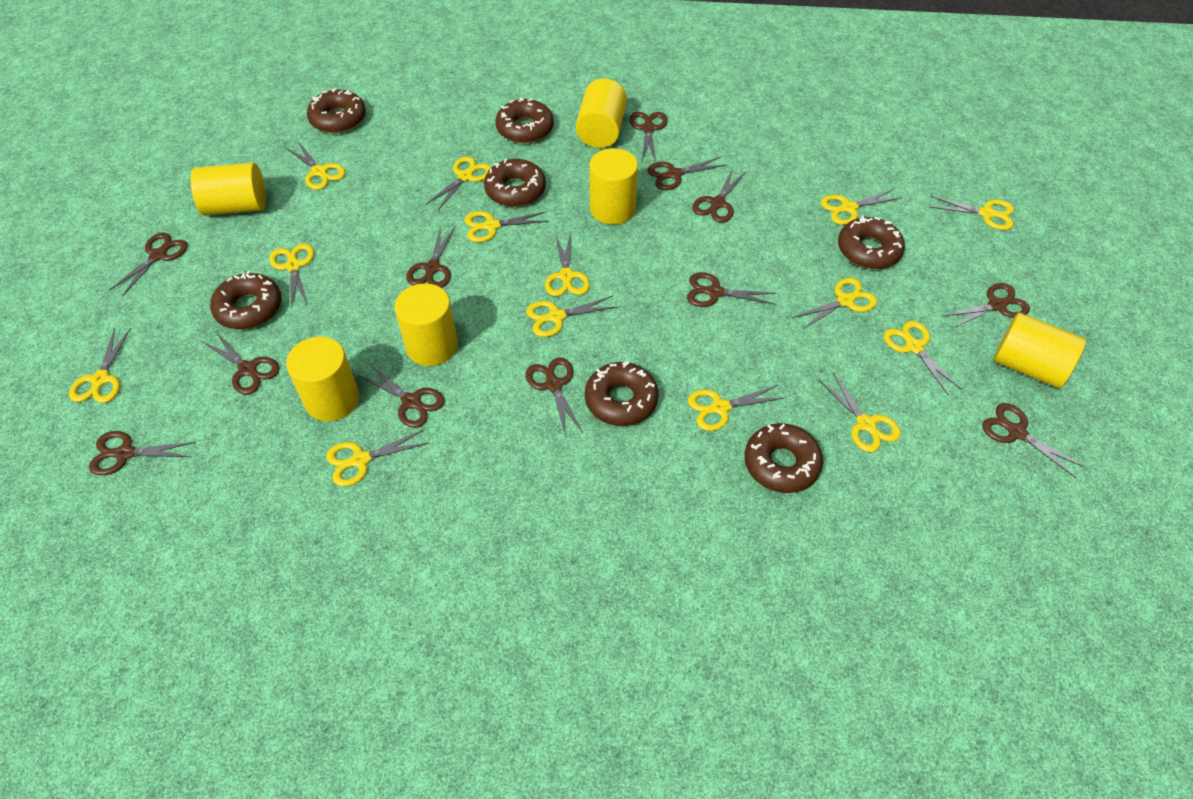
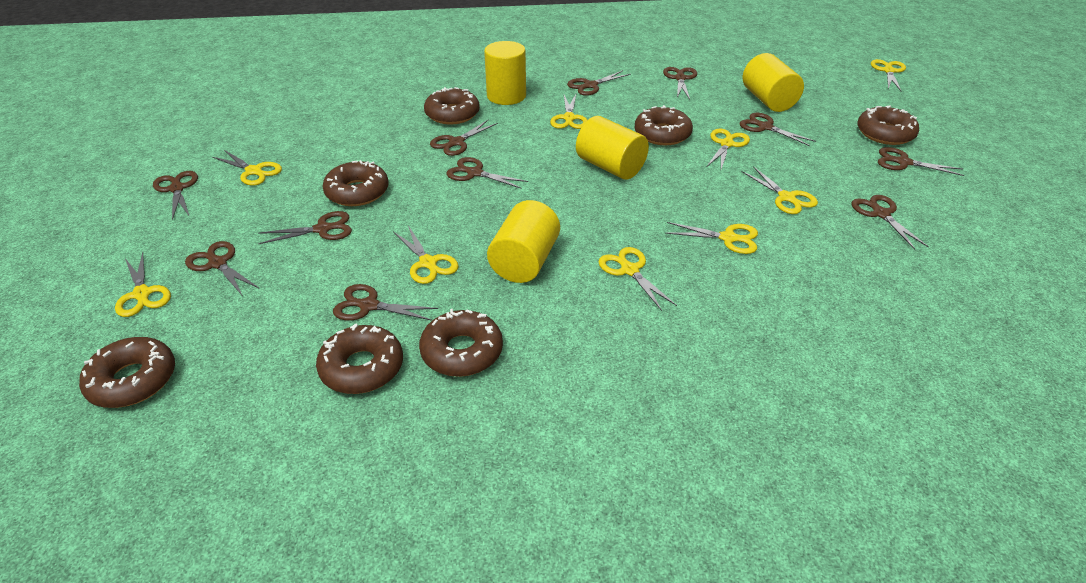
brown scissors: 12 -> 11
yellow cylinder: 6 -> 4
yellow scissors: 14 -> 9

